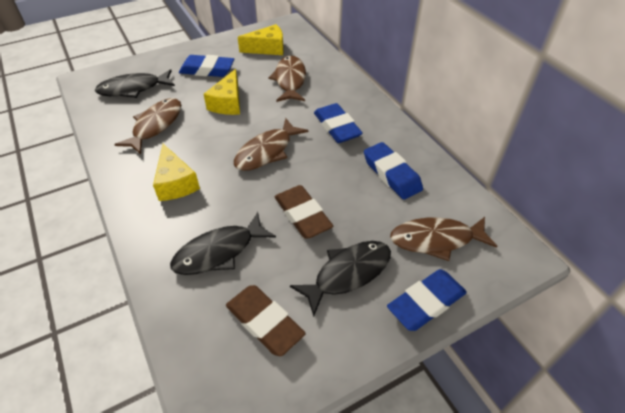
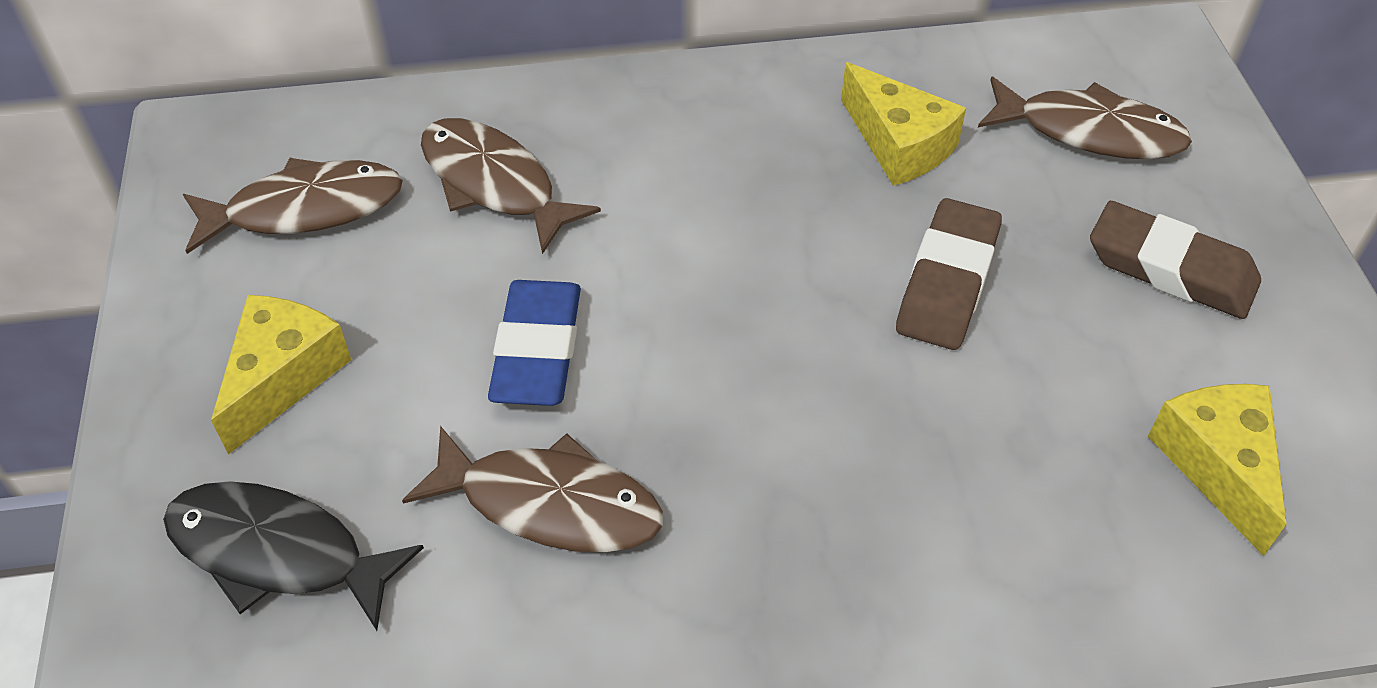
black fish: 3 -> 1
blue eraser: 4 -> 1

